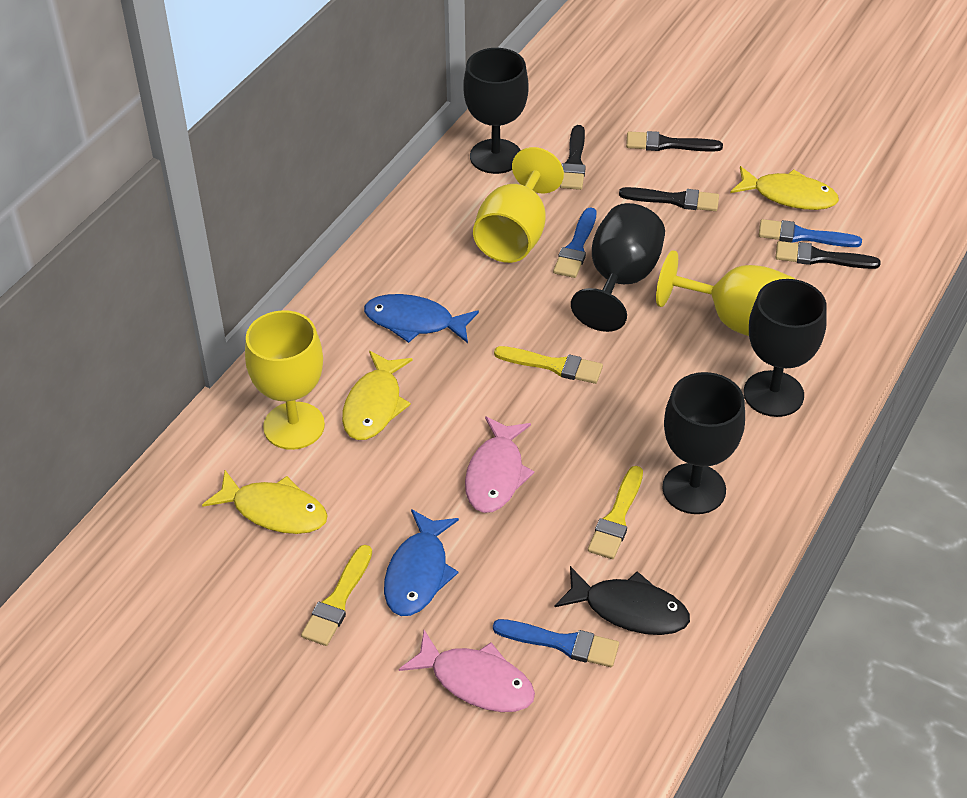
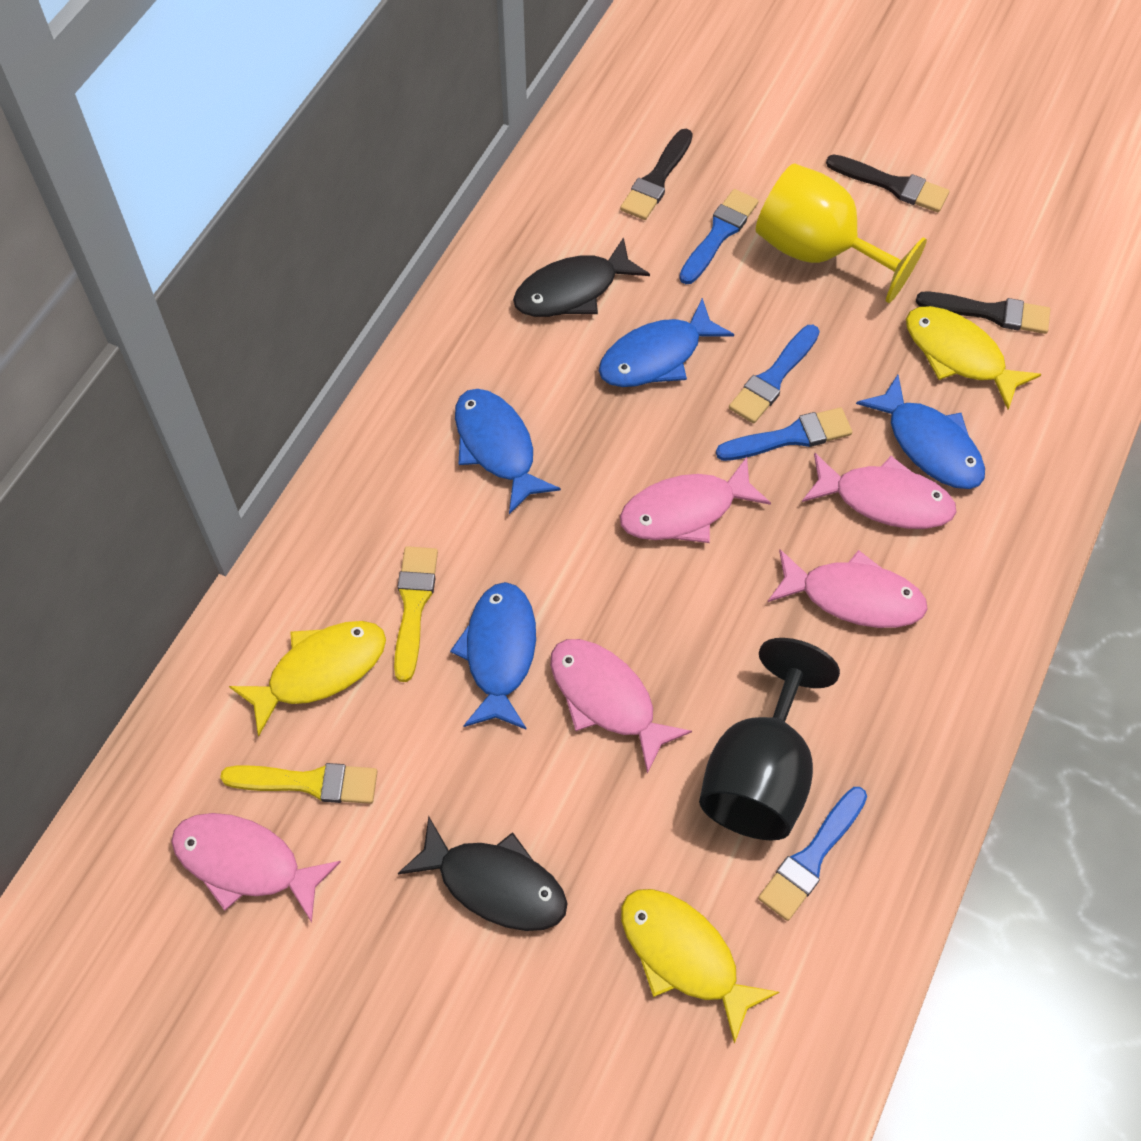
black brush: 4 -> 3
black fish: 1 -> 2
black goblet: 4 -> 1
blue brush: 3 -> 4
blue fish: 2 -> 4
pink fish: 2 -> 5
yellow brush: 3 -> 2
yellow goblet: 3 -> 1

